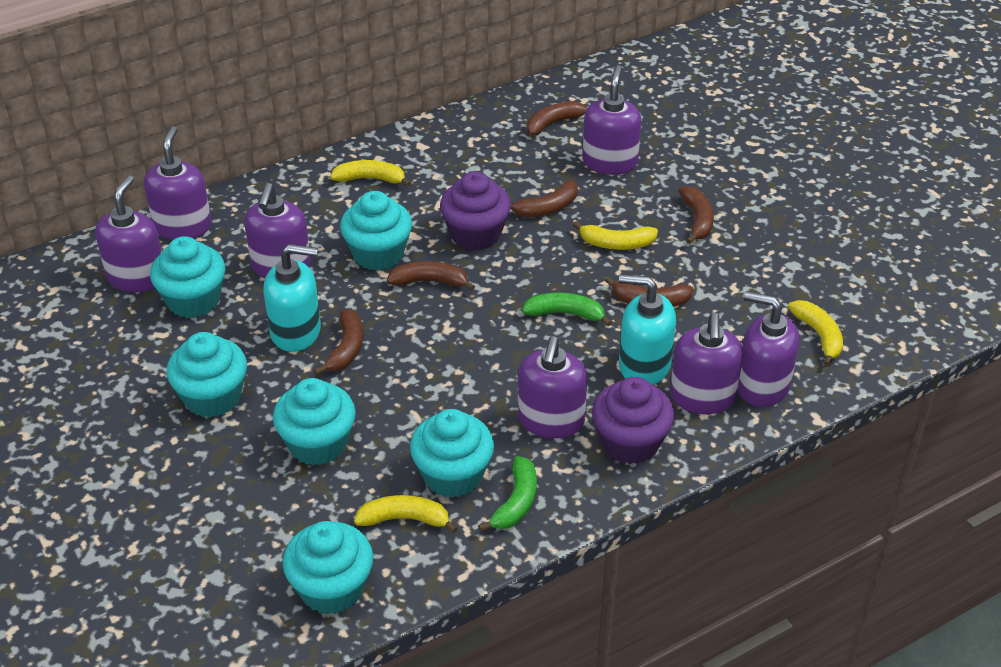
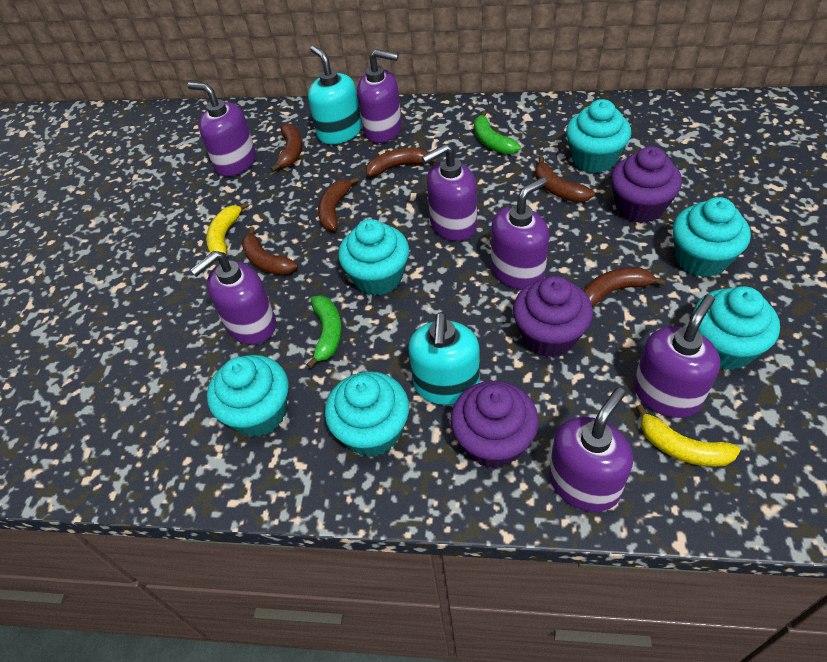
purple cupcake: 2 -> 3
yellow banana: 4 -> 2

